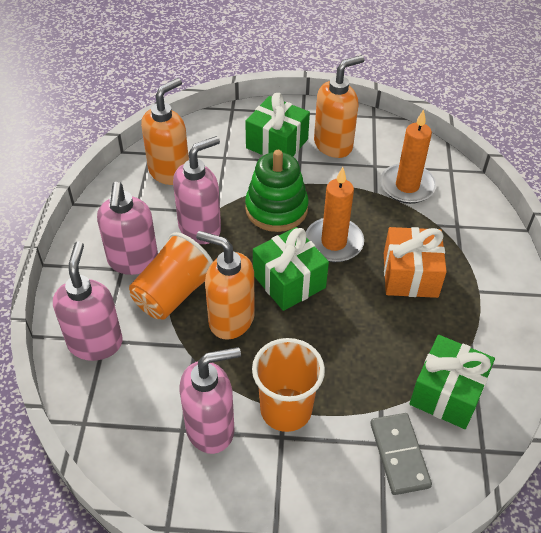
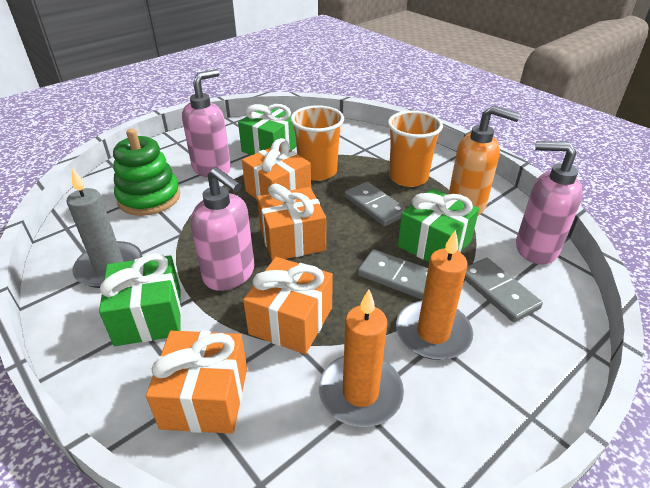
grey candle: 0 -> 1
grey domino: 1 -> 3
orange gift: 1 -> 4
orange soap dispenser: 3 -> 1
pink soap dispenser: 4 -> 3

